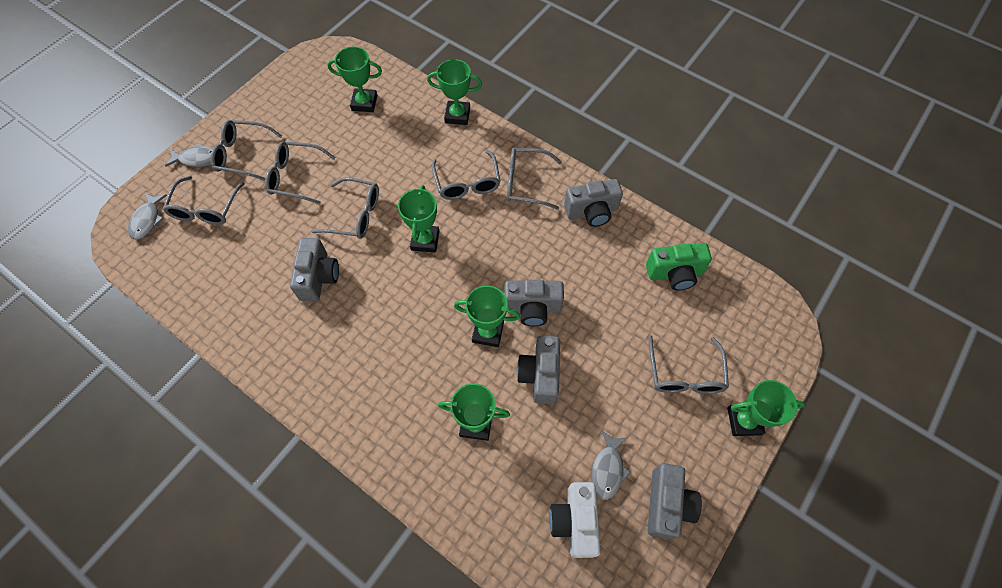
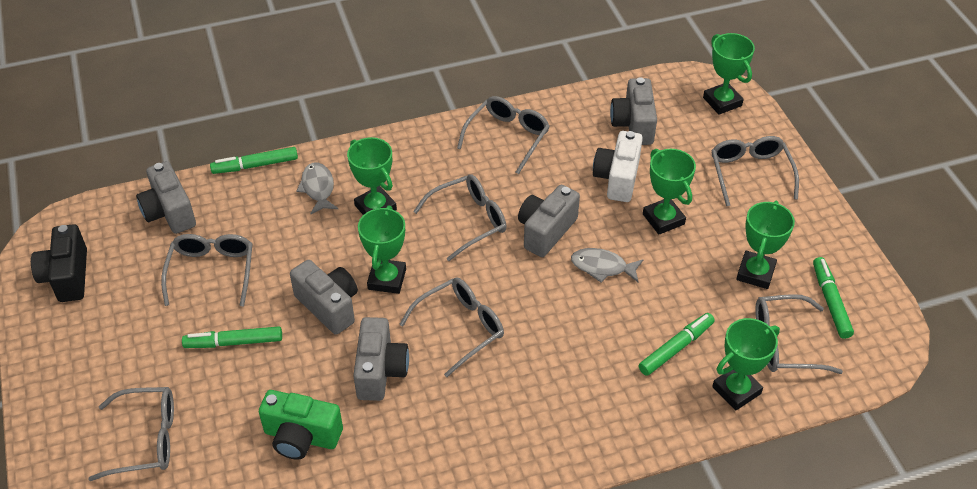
black camera: 0 -> 1
green marker: 0 -> 4
grey fish: 3 -> 2

